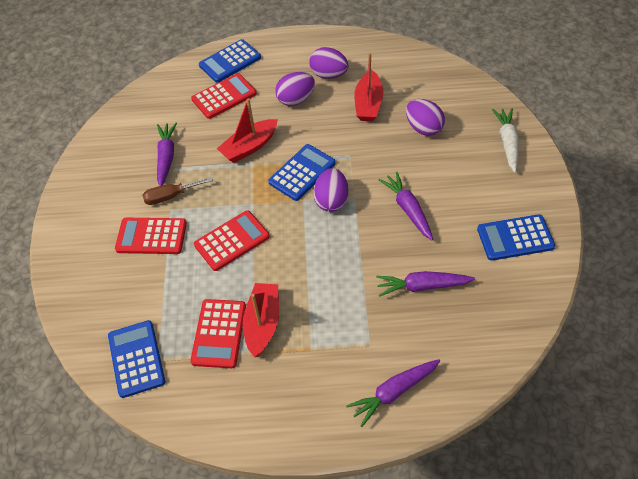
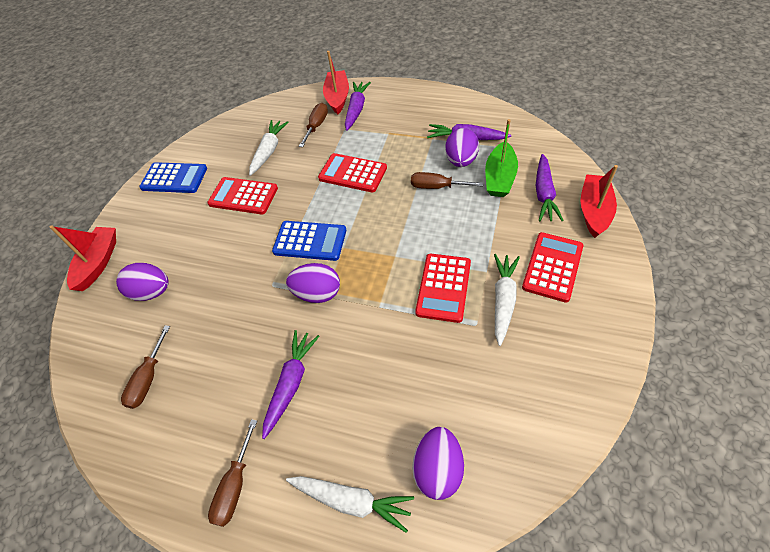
blue calculator: 4 -> 2
brown screwdriver: 1 -> 4
green boat: 0 -> 1
white carrot: 1 -> 3

